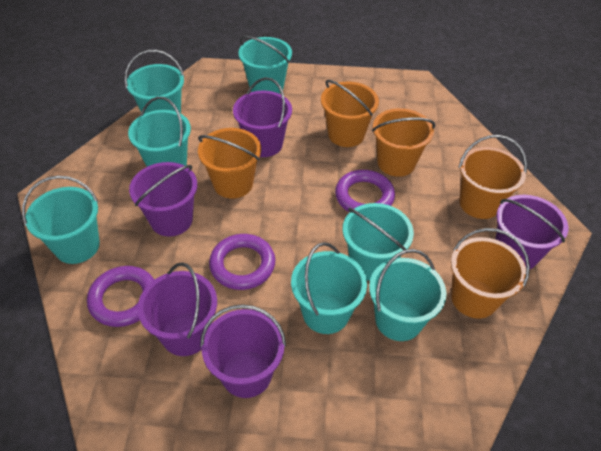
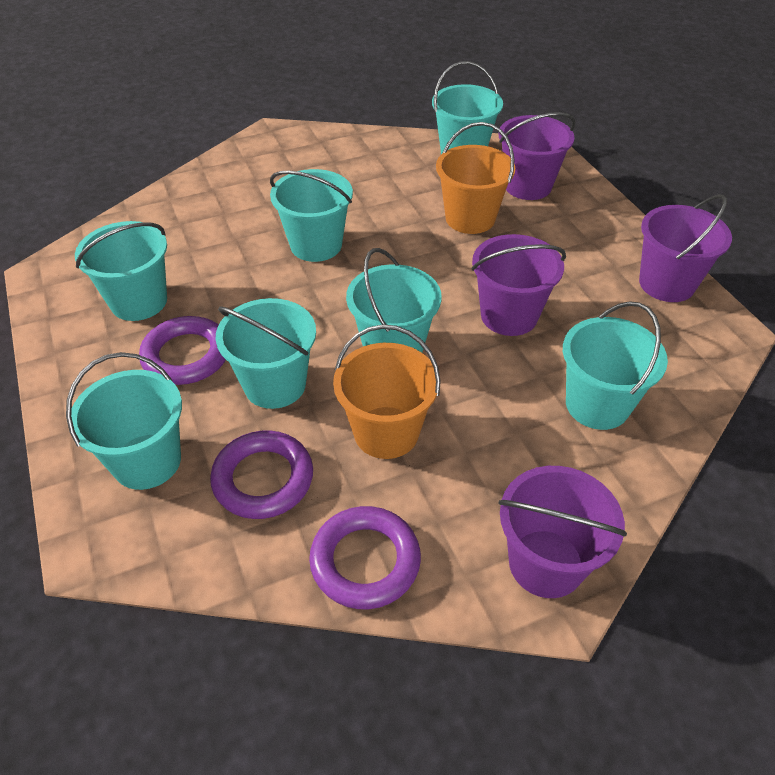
orange bucket: 5 -> 2
purple bucket: 5 -> 4

